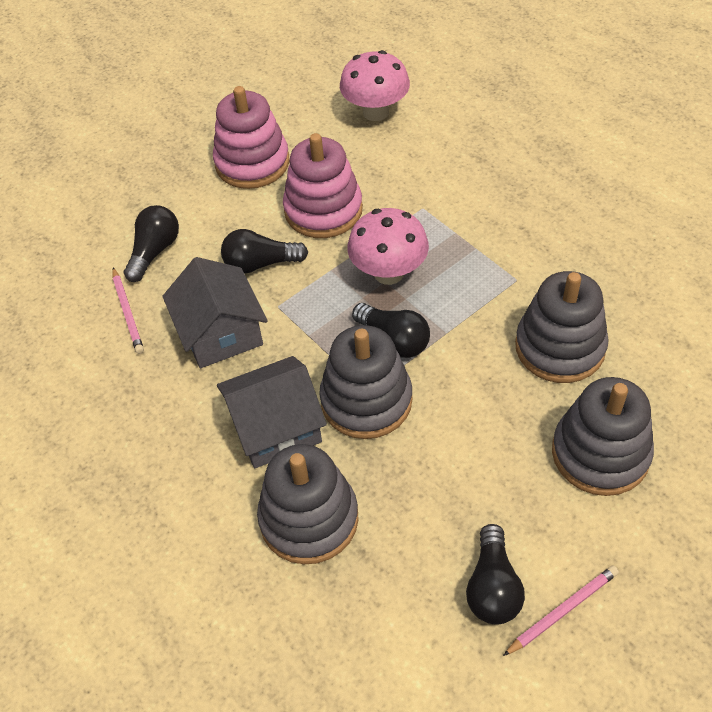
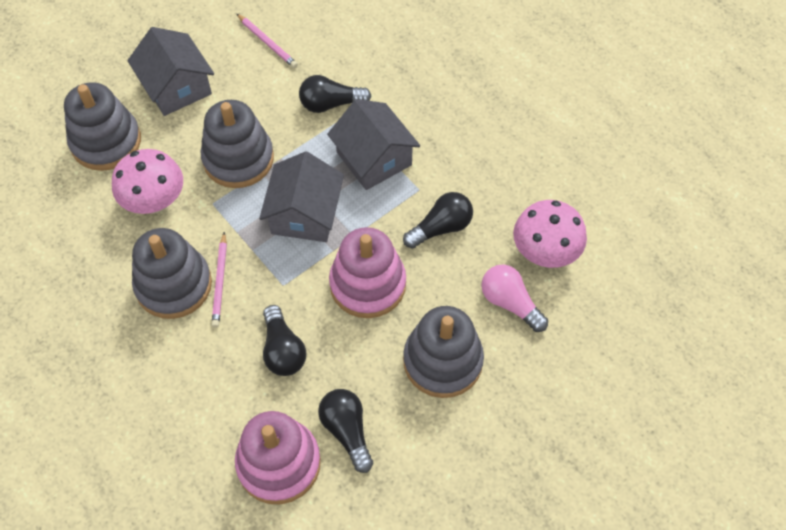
grey house: 2 -> 3
pink light bulb: 0 -> 1

